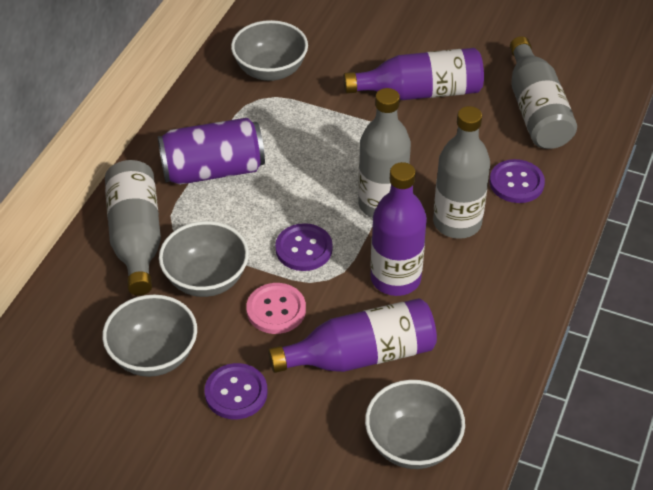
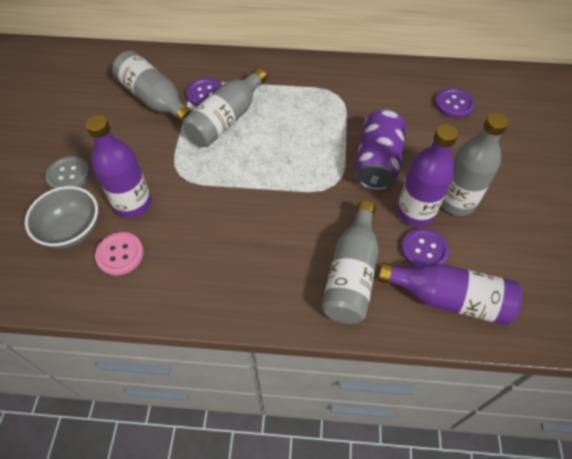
grey bowl: 4 -> 1
grey button: 0 -> 1

